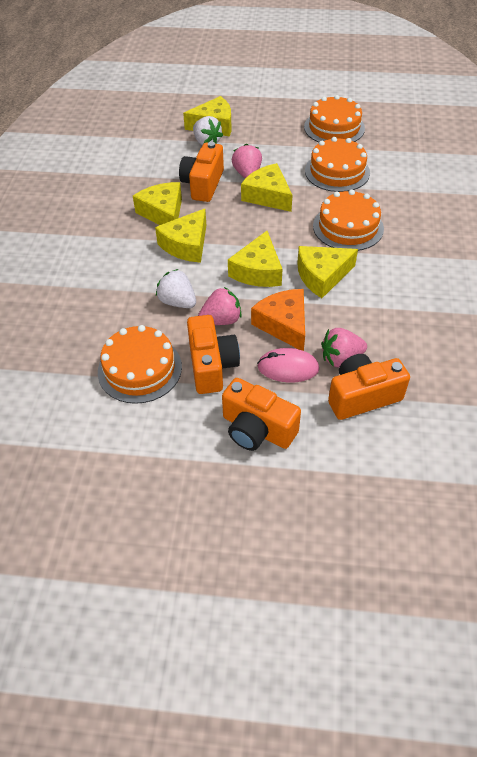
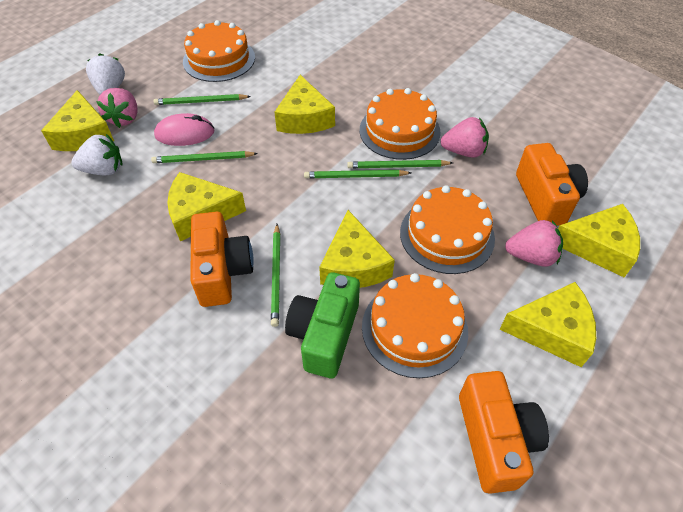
green camera: 0 -> 1
green pencil: 0 -> 5
orange camera: 4 -> 3
orange cheese: 1 -> 0

